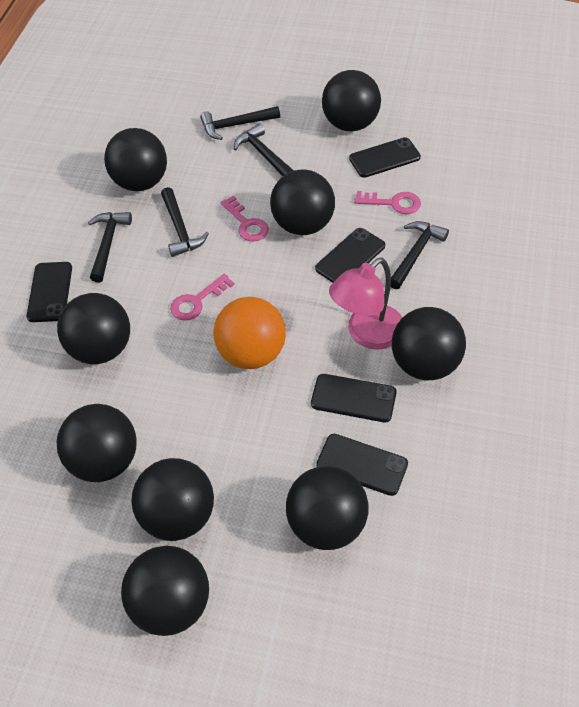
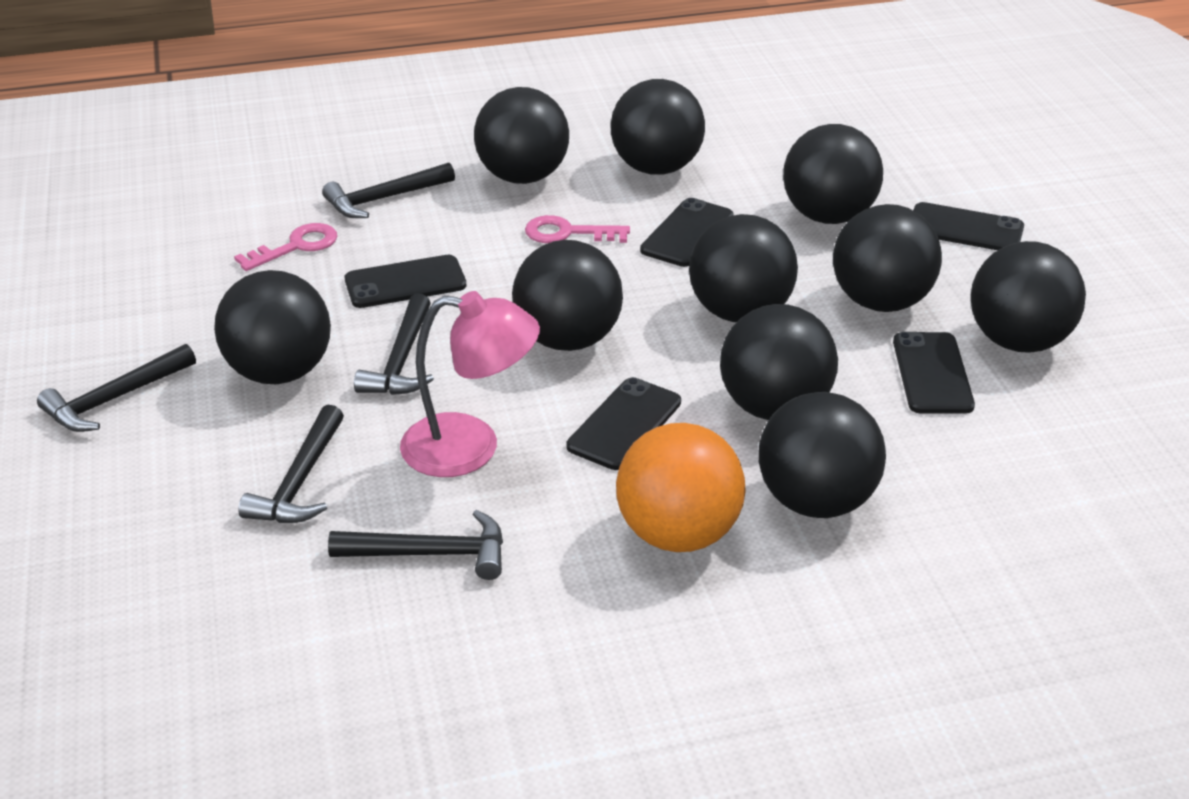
black ball: 9 -> 10
pink key: 3 -> 2

